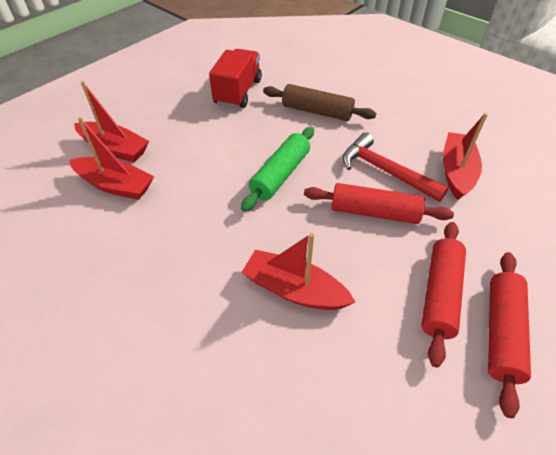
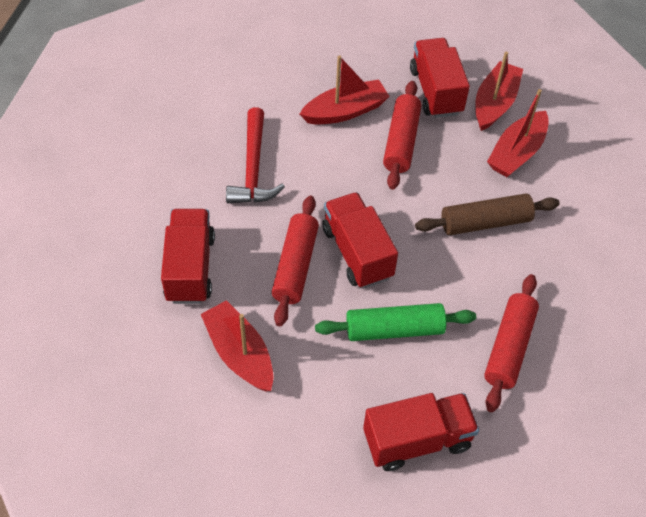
red truck: 1 -> 4

